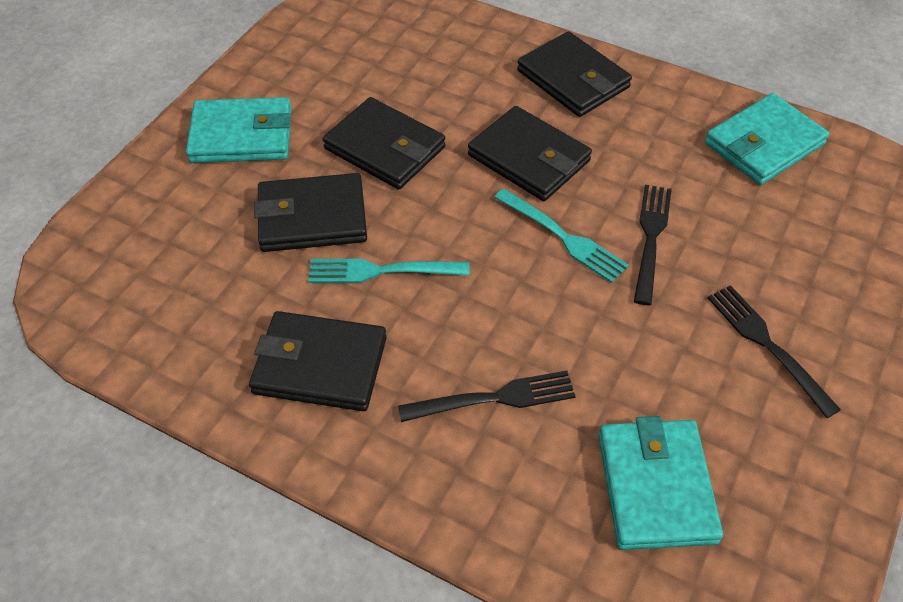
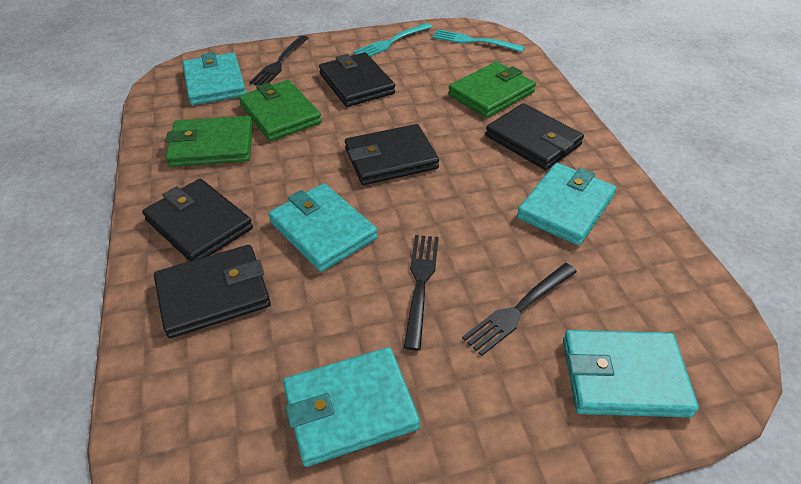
green wallet: 0 -> 3
turquoise wallet: 3 -> 5

